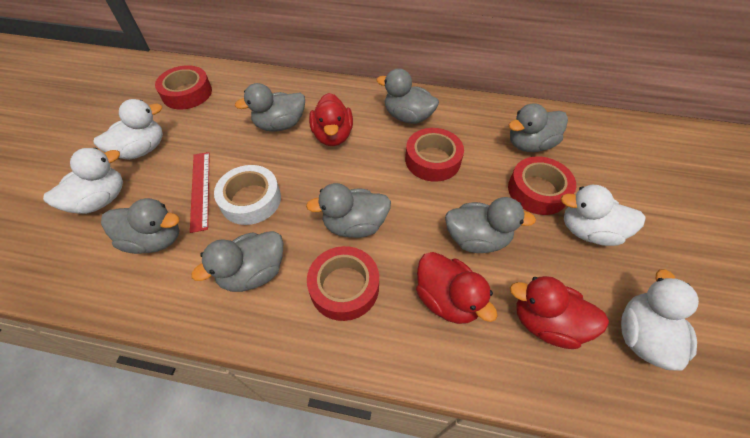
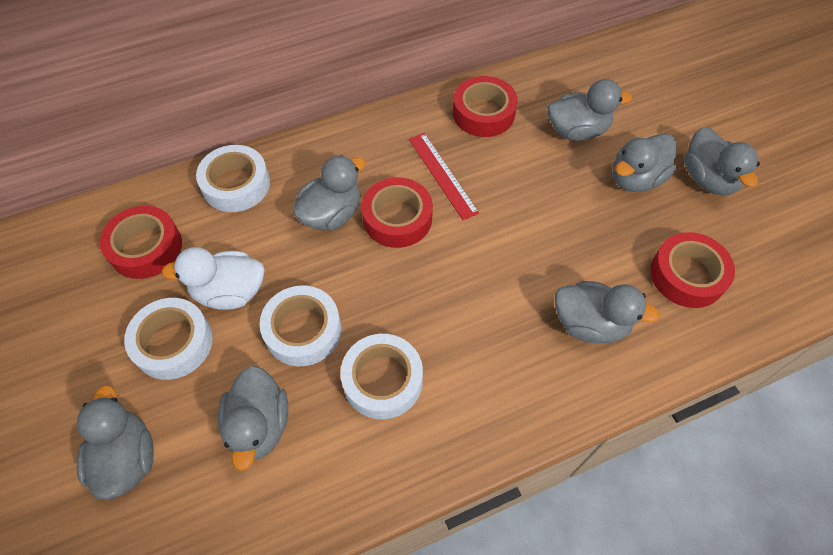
red duck: 3 -> 0
white duck: 4 -> 1
white tape: 1 -> 4

